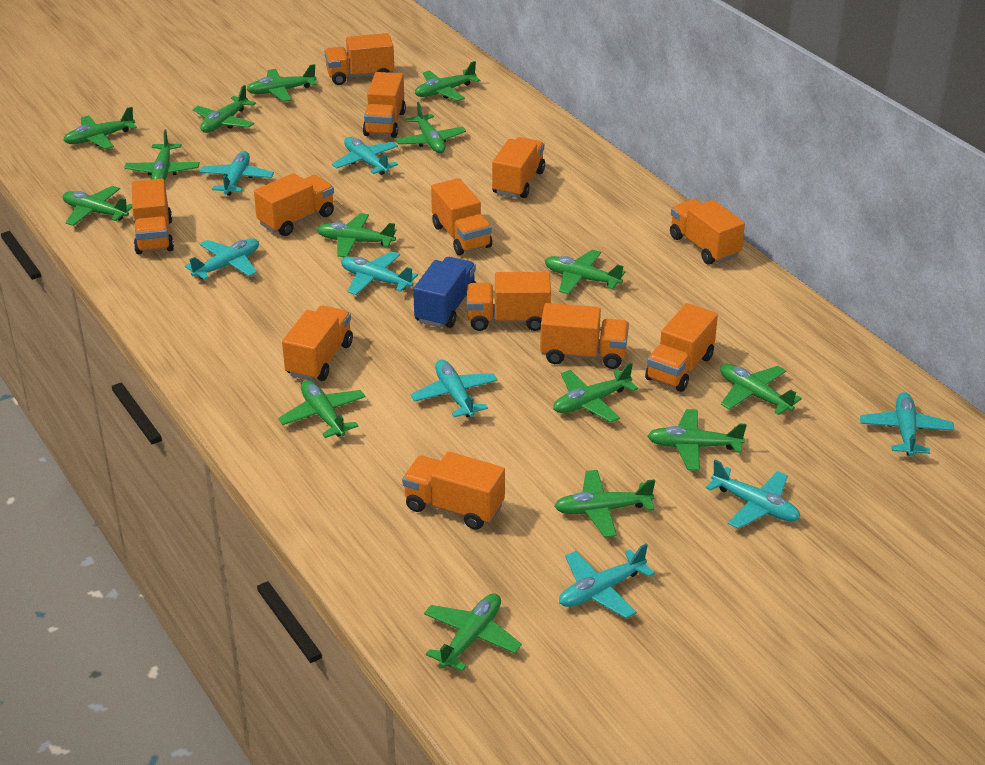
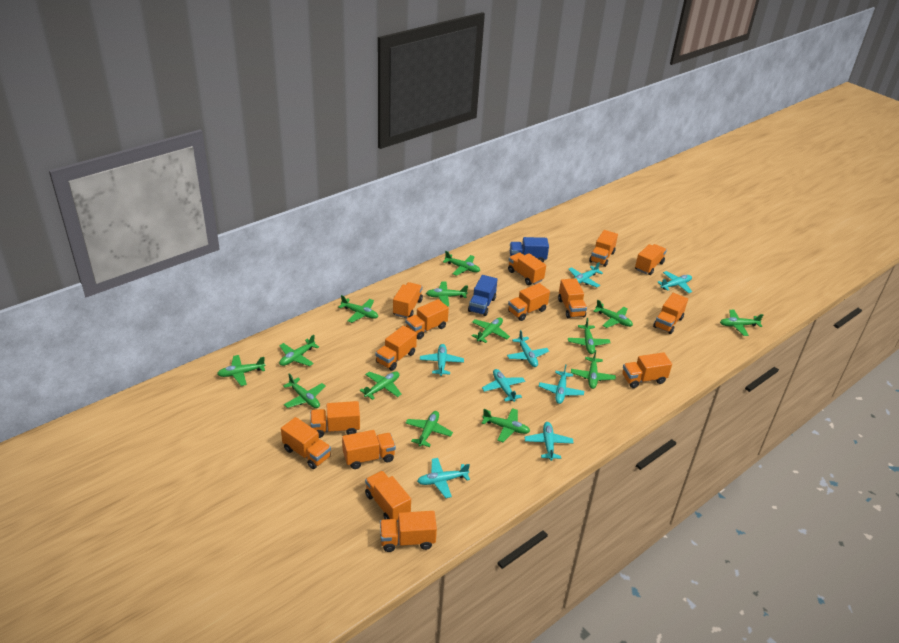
blue truck: 1 -> 2
green plane: 15 -> 14
orange truck: 12 -> 15

